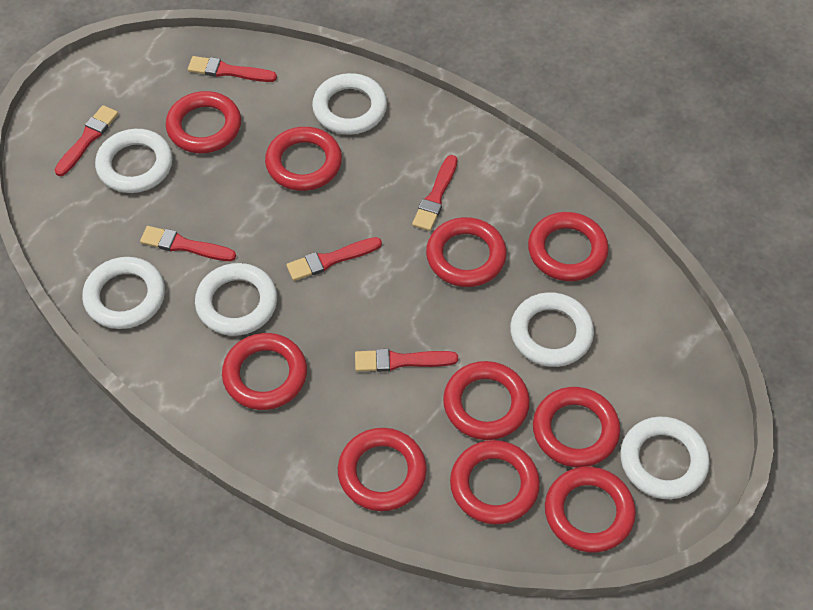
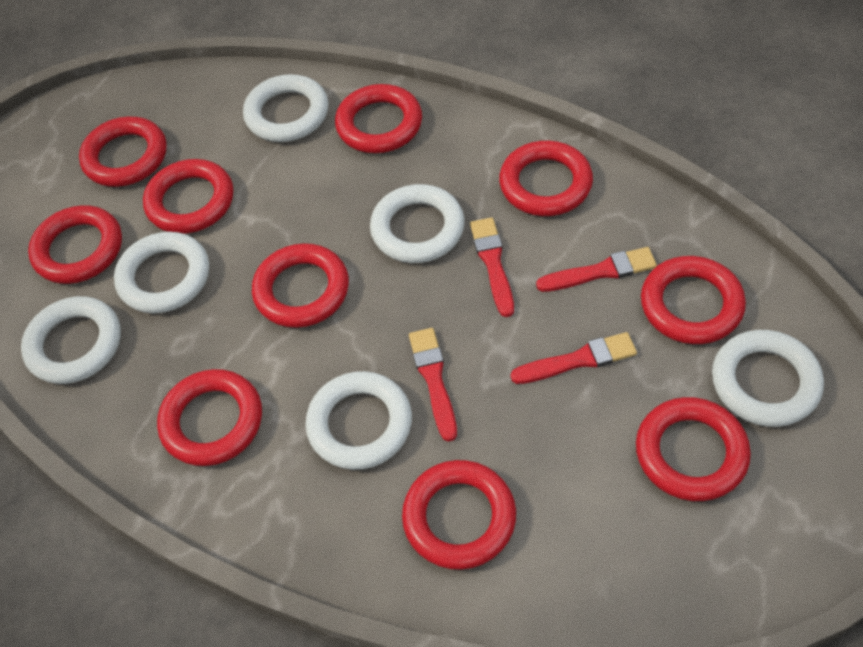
red brush: 6 -> 4

